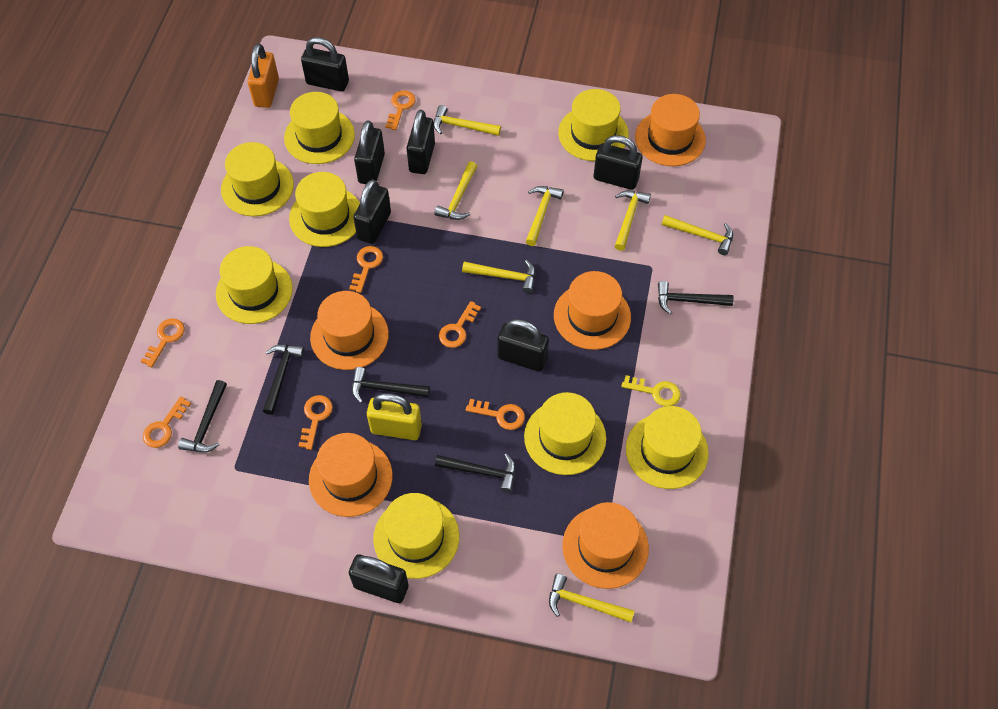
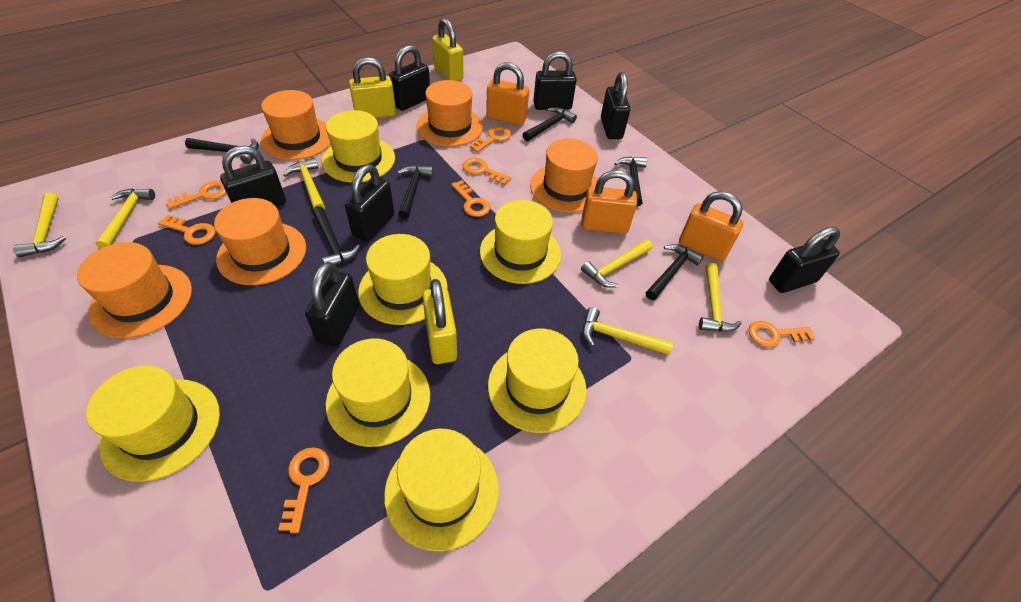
black hammer: 5 -> 6
orange padlock: 1 -> 3
yellow hammer: 7 -> 6
yellow hat: 8 -> 7
yellow key: 1 -> 0
yellow padlock: 1 -> 3

